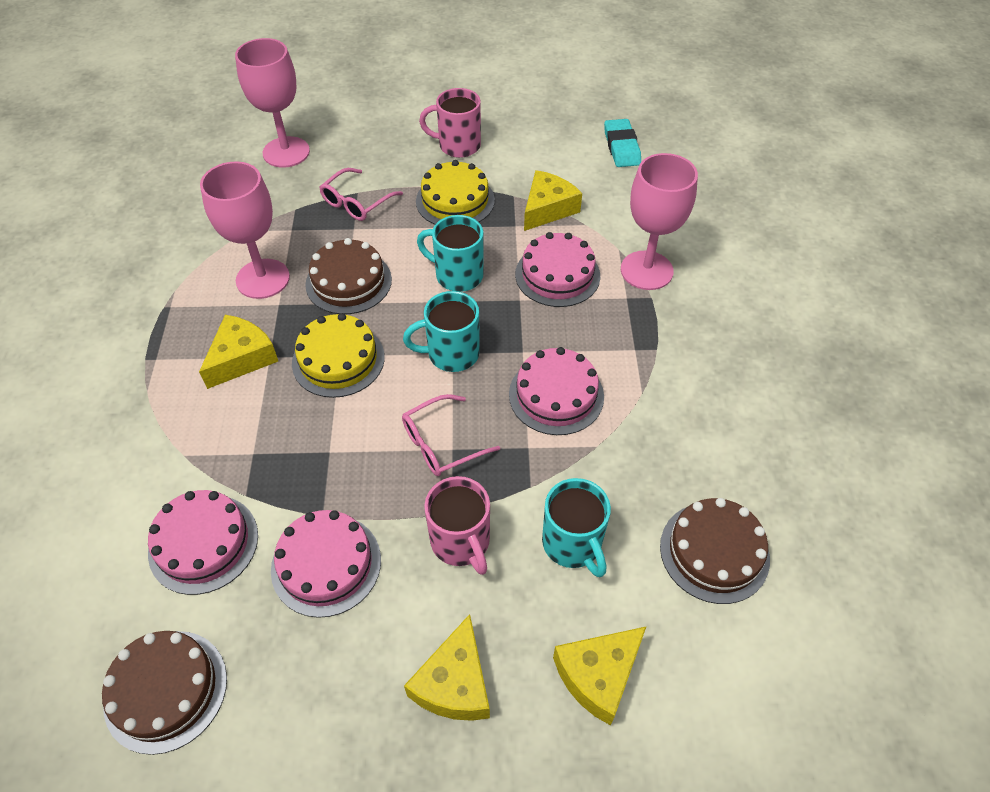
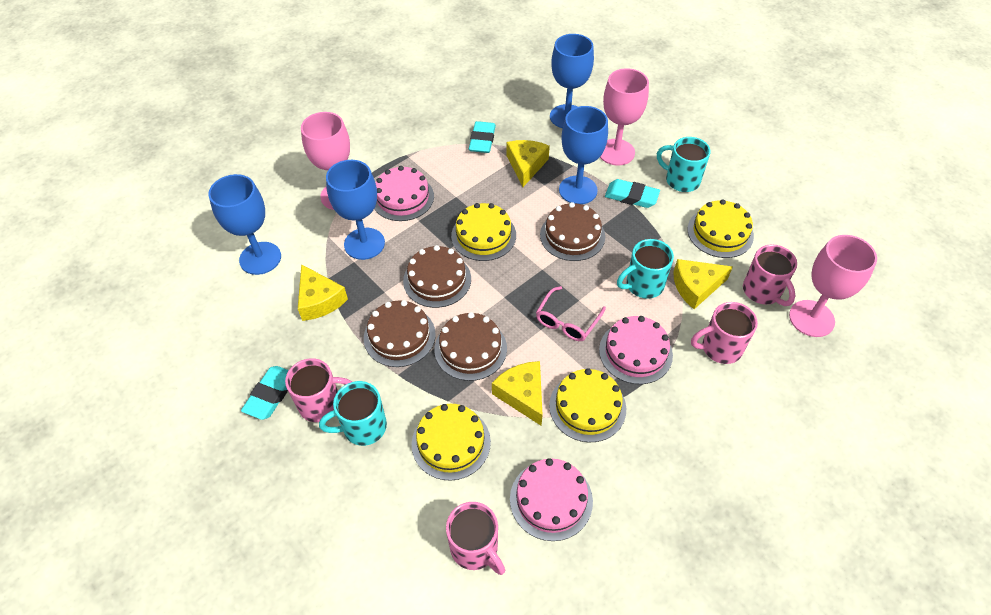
blue goblet: 0 -> 4
brown cake: 3 -> 4
pink cake: 4 -> 3
pink glasses: 2 -> 1
pink mug: 2 -> 4
turquoise eraser: 1 -> 3
yellow cake: 2 -> 4

